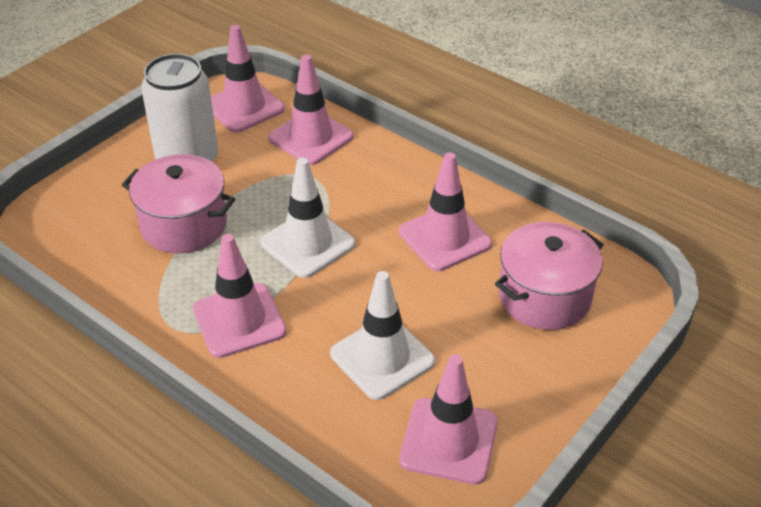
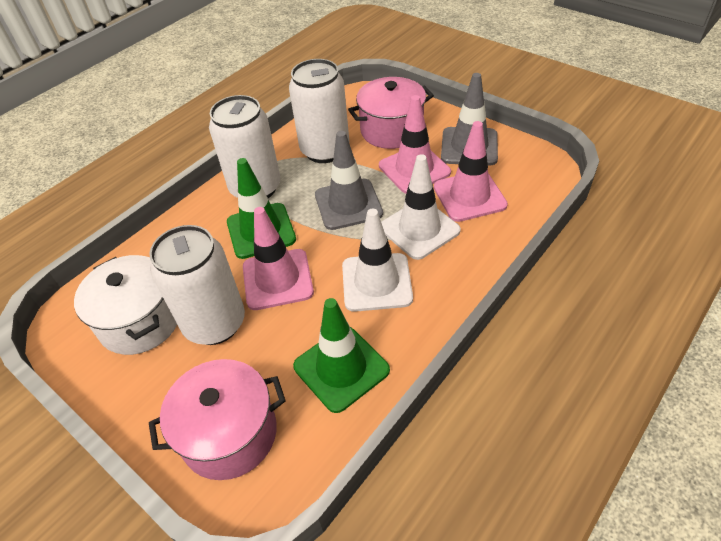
green traffic cone: 0 -> 2
grey traffic cone: 0 -> 2
pink traffic cone: 5 -> 3
white can: 1 -> 3
white pot: 0 -> 1

